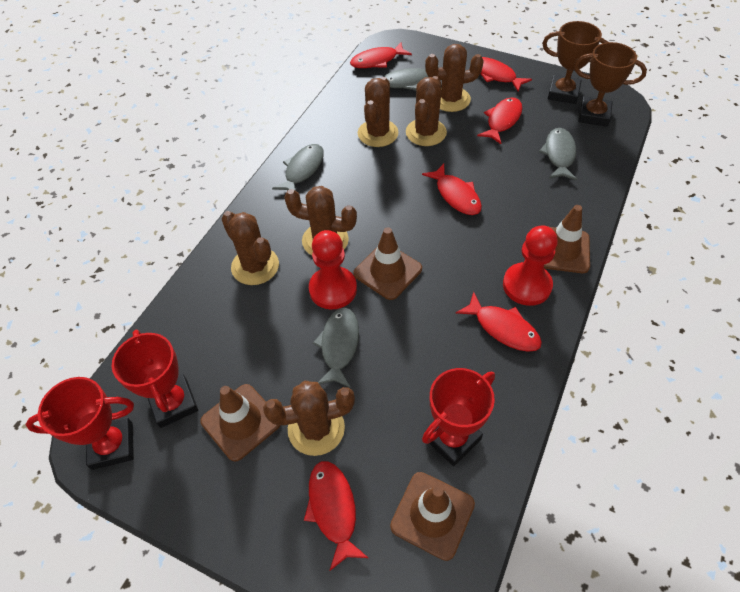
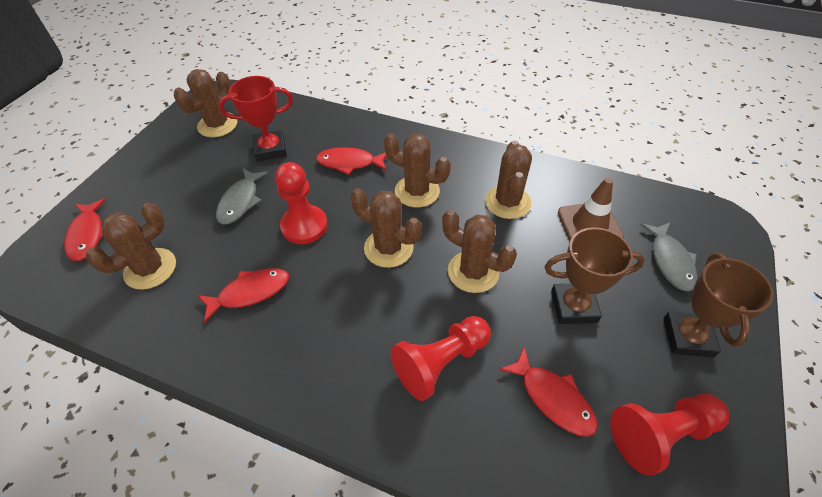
brown traffic cone: 4 -> 1
grey fish: 4 -> 2
red fish: 6 -> 4
red pawn: 2 -> 3
red trophy: 3 -> 1

